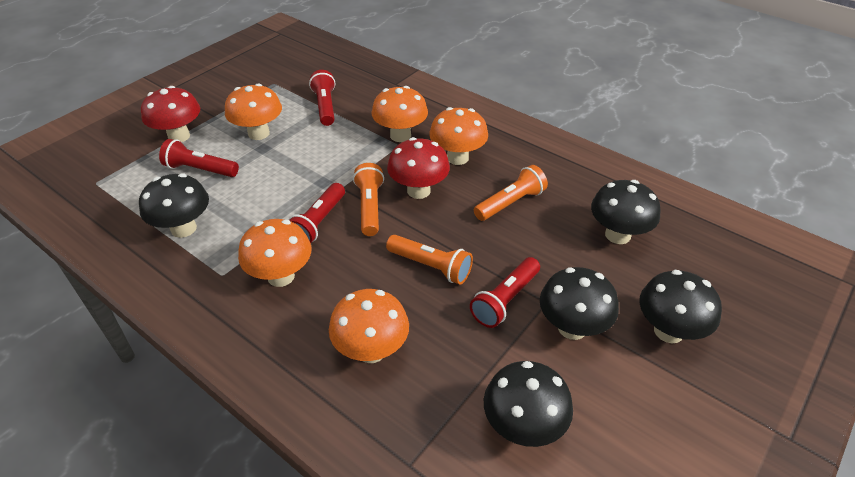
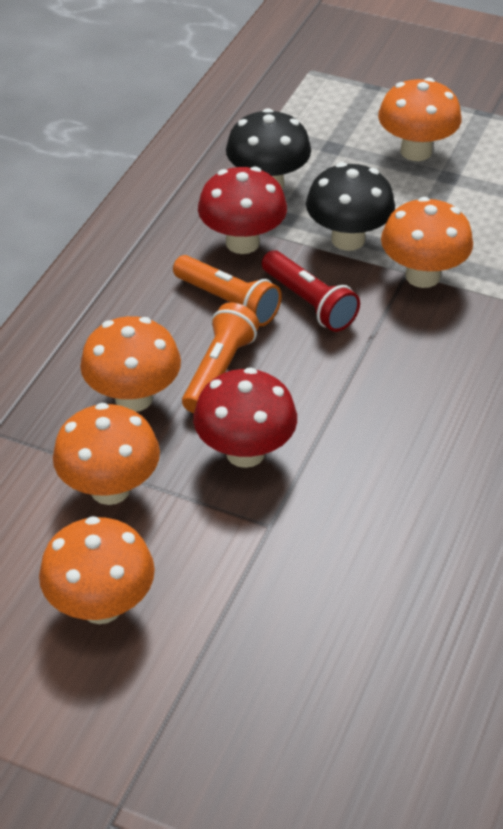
black mushroom: 5 -> 2
orange flashlight: 3 -> 2
red flashlight: 4 -> 1

